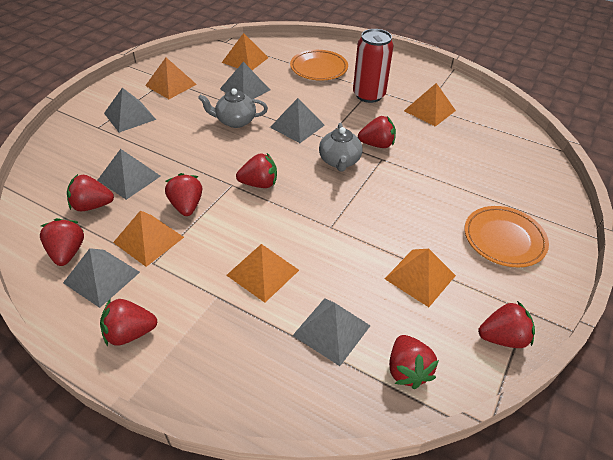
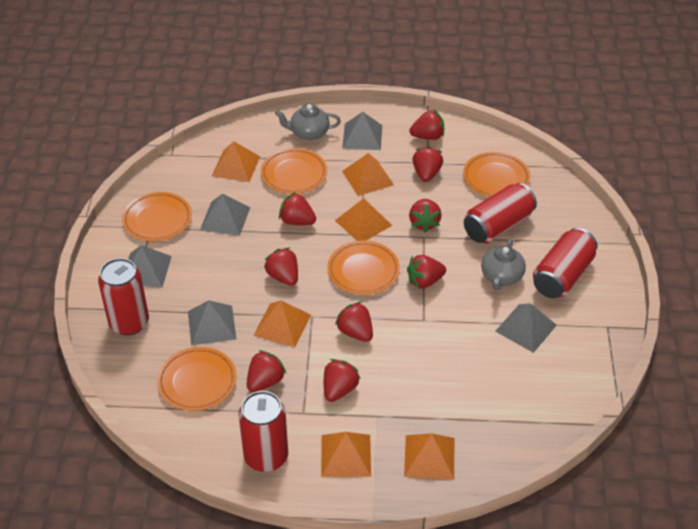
grey pyramid: 6 -> 5
orange plate: 2 -> 5
red can: 1 -> 4
red strawberry: 8 -> 9

